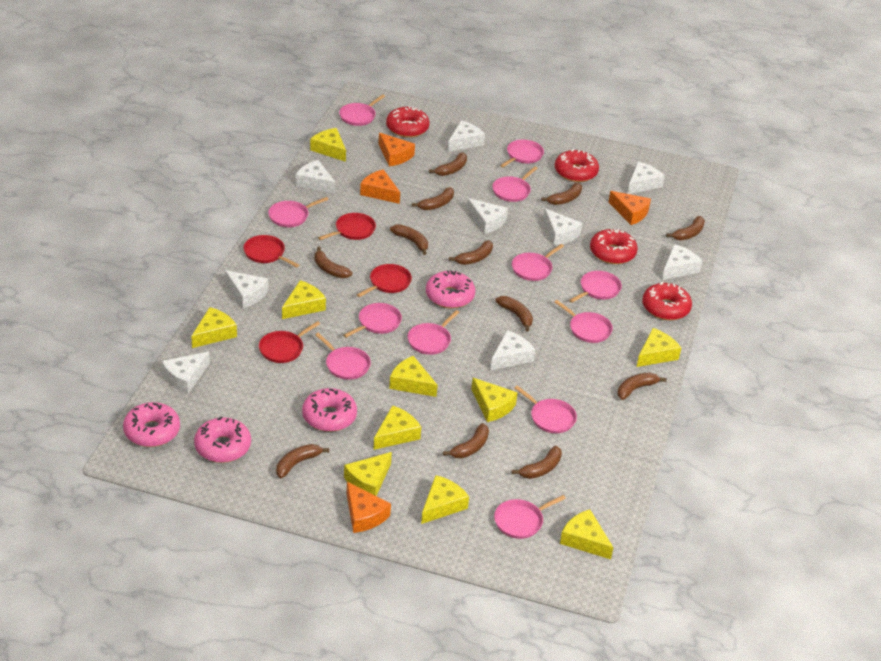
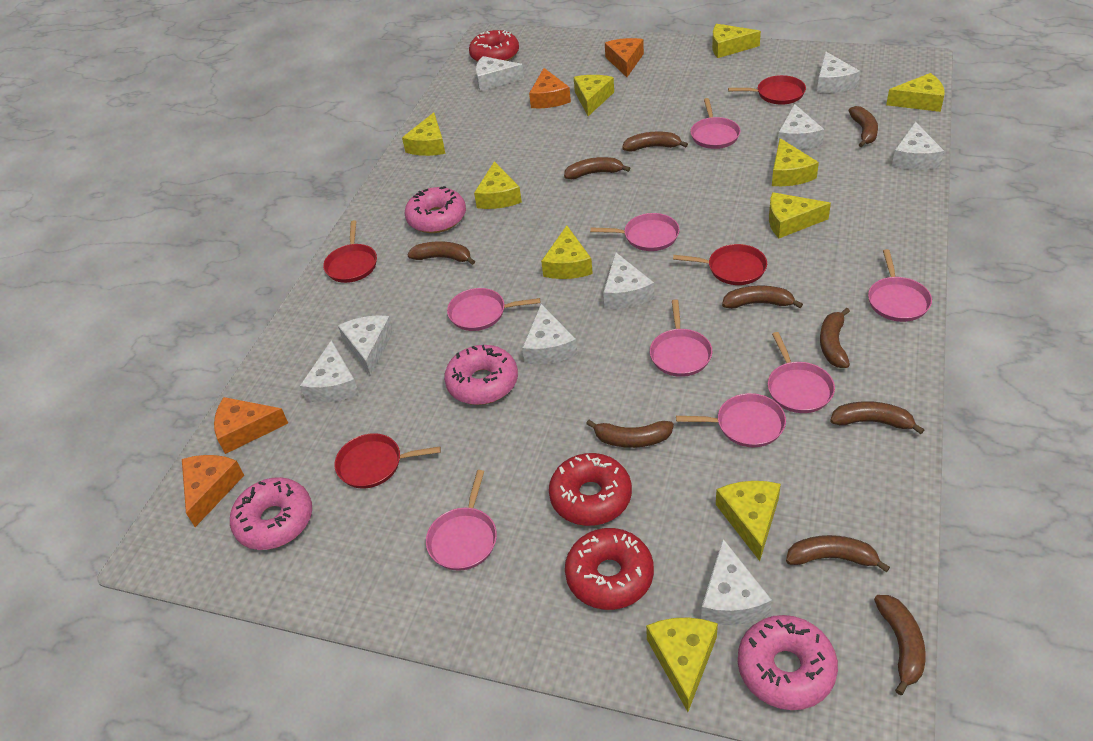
brown banana: 12 -> 10
pink pan: 12 -> 8
red donut: 4 -> 3

